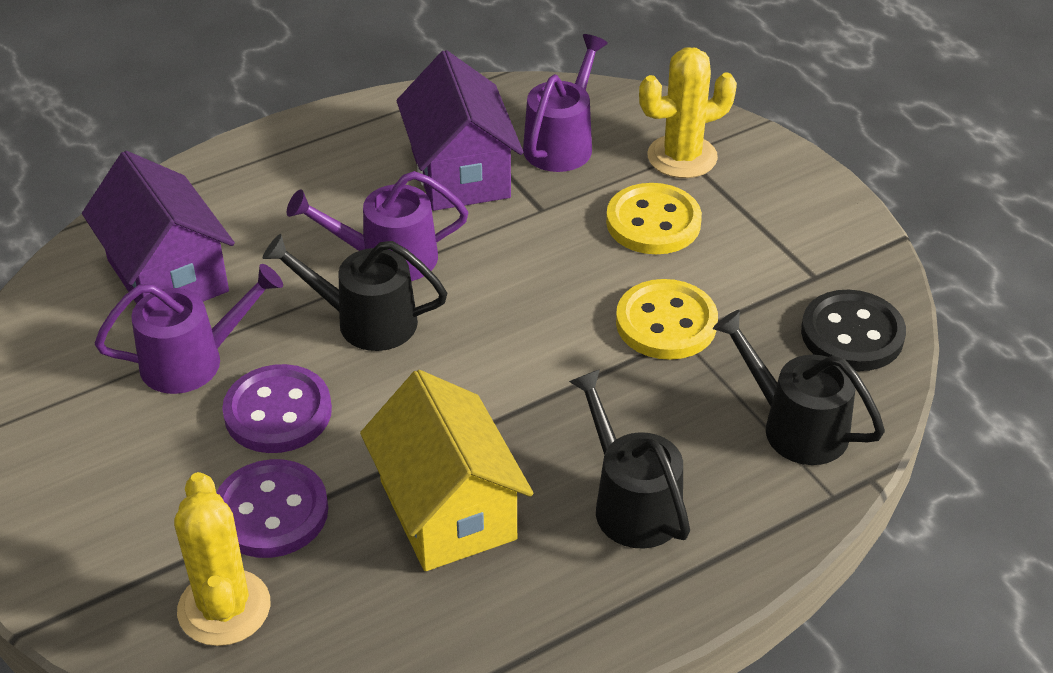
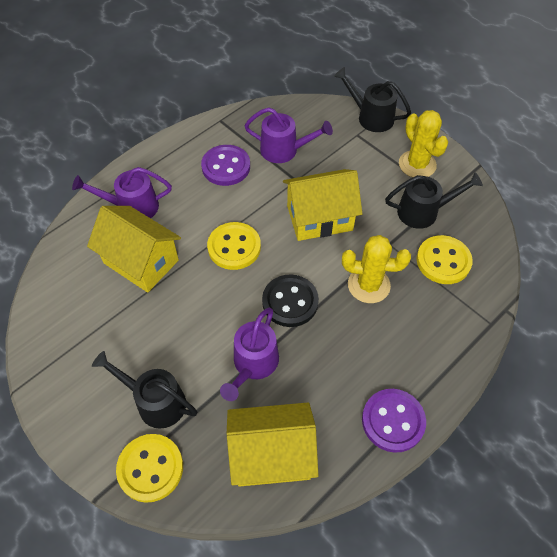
purple house: 2 -> 0
yellow button: 2 -> 3
yellow house: 1 -> 3

